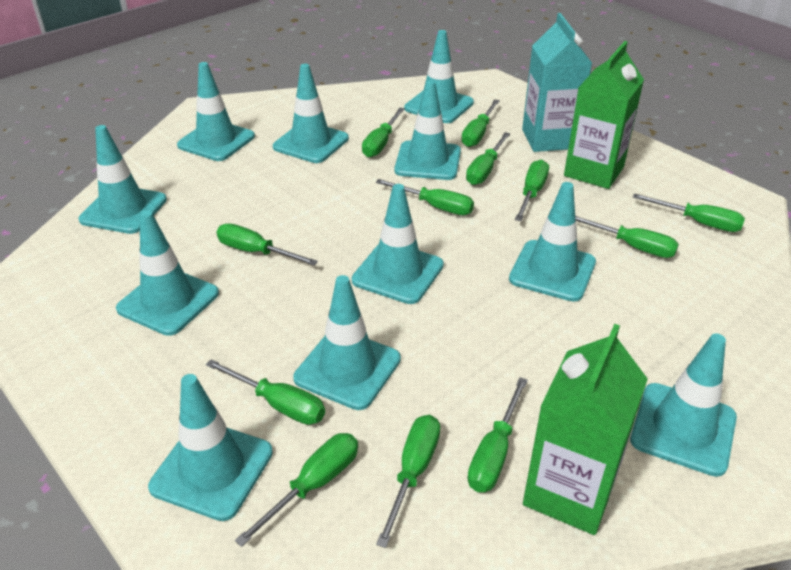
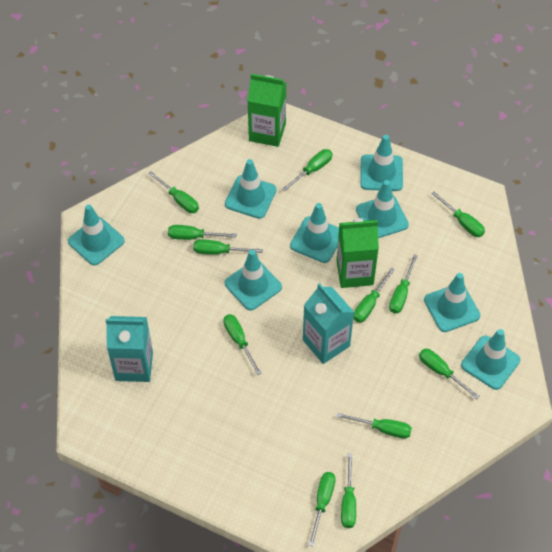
turquoise carton: 1 -> 2
turquoise traffic cone: 11 -> 8

